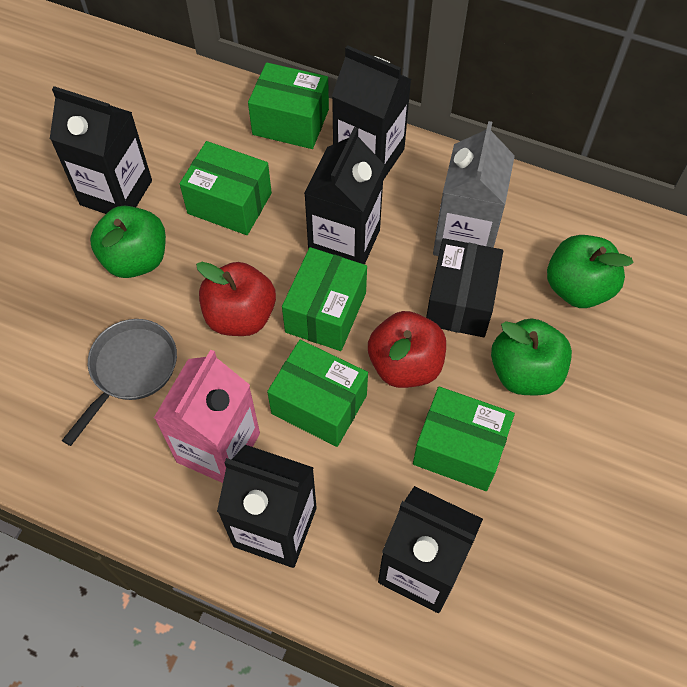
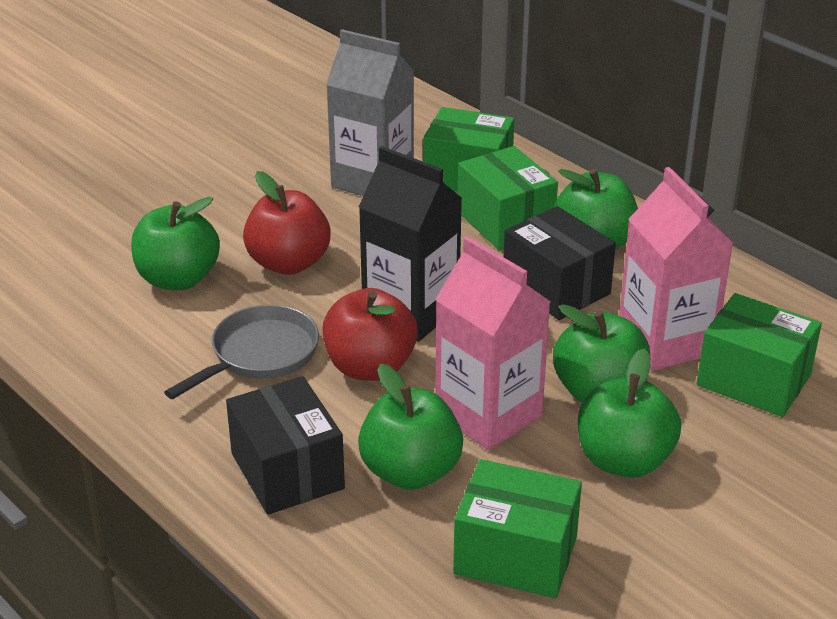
black box: 1 -> 2
black carton: 5 -> 1
green apple: 3 -> 5
green box: 5 -> 4
pink carton: 1 -> 2

